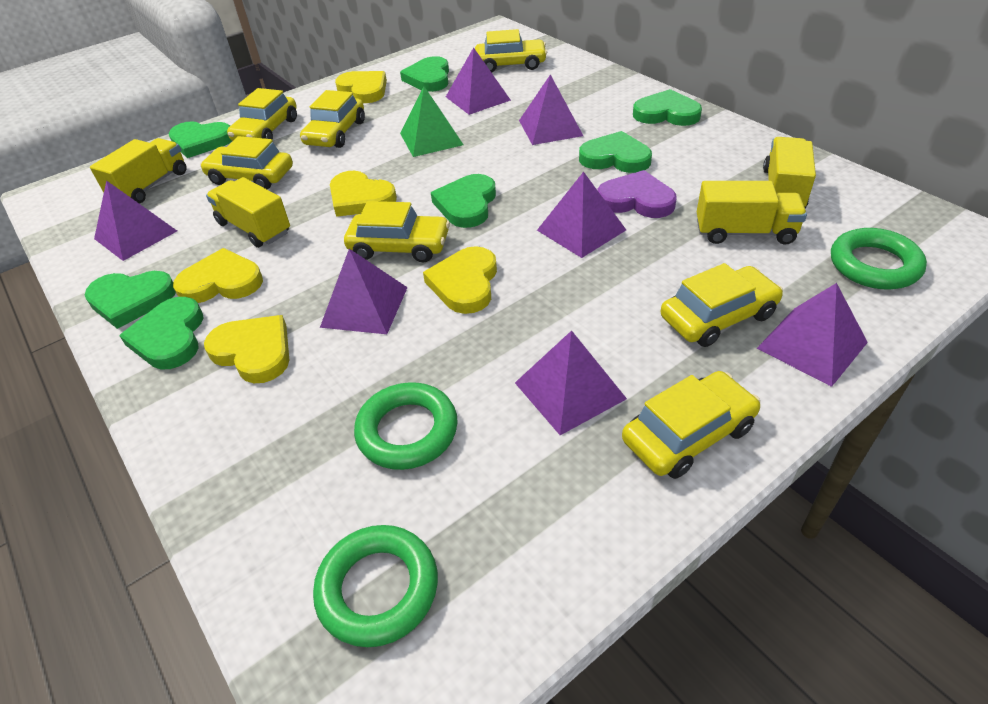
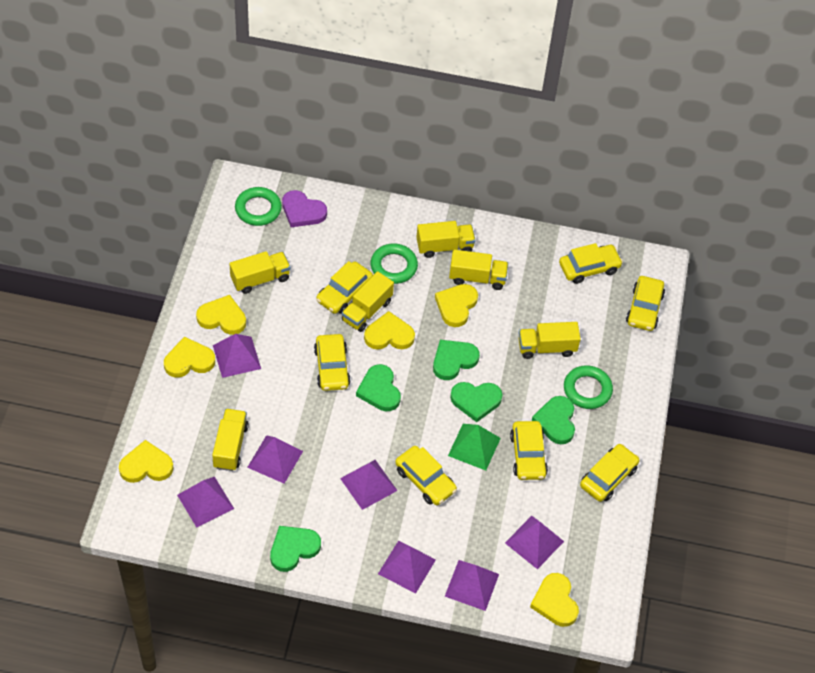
green heart: 7 -> 5
yellow heart: 5 -> 6
yellow truck: 4 -> 6

